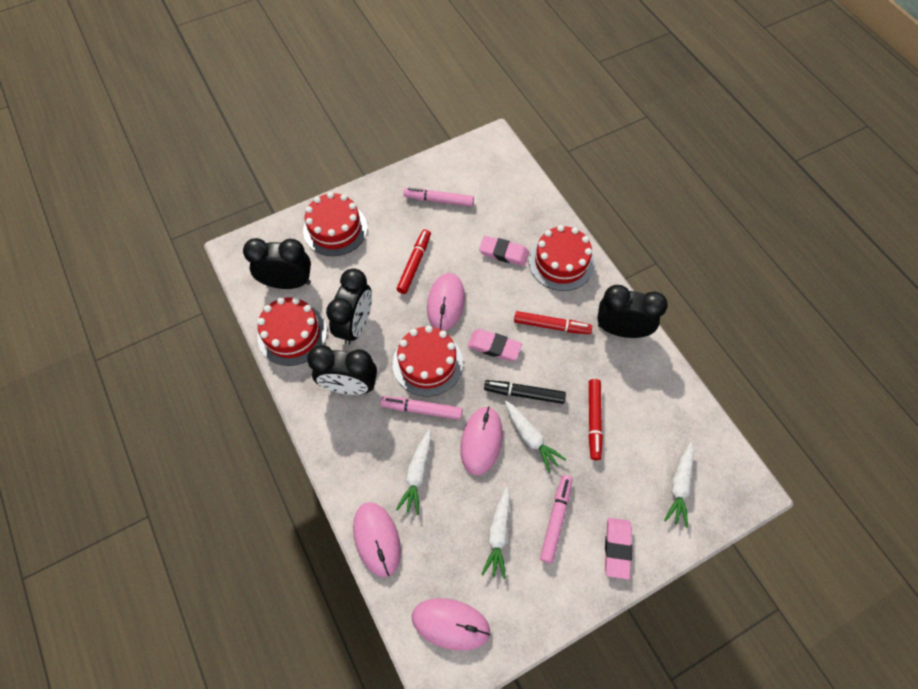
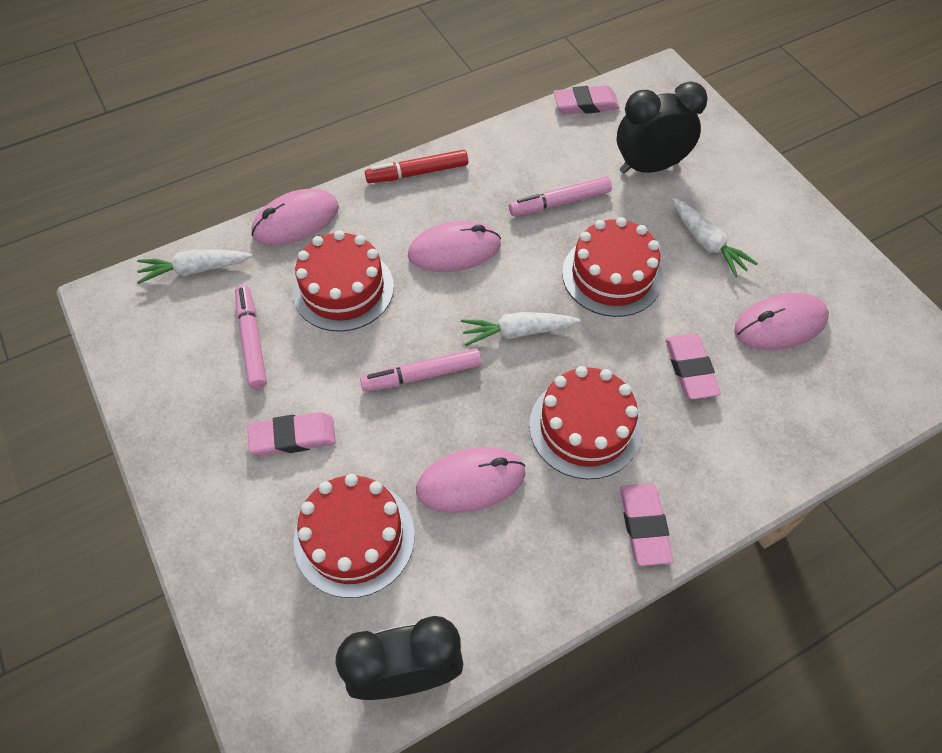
black clock: 4 -> 2
black marker: 1 -> 0
pink eraser: 3 -> 4
red marker: 3 -> 1
white carrot: 4 -> 3

